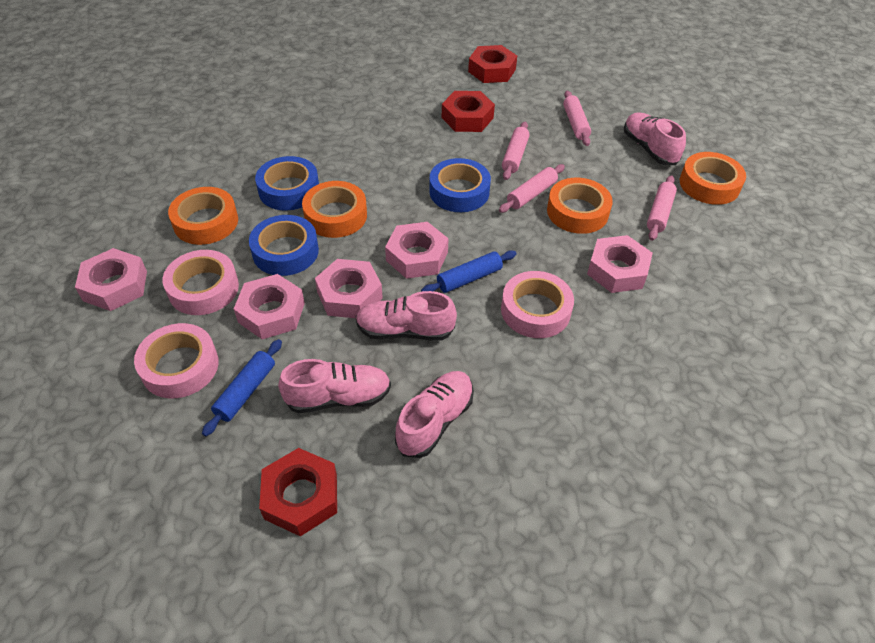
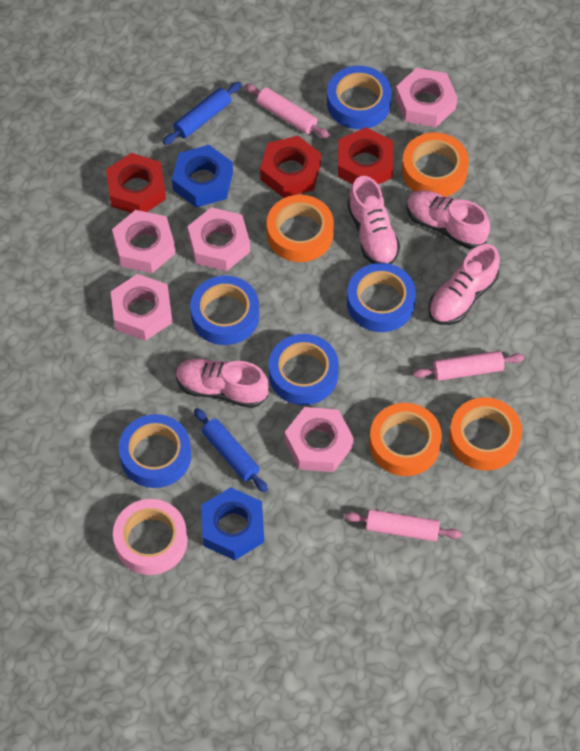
blue nut: 0 -> 2
blue tape: 3 -> 5
pink rolling pin: 4 -> 3
pink tape: 3 -> 1

